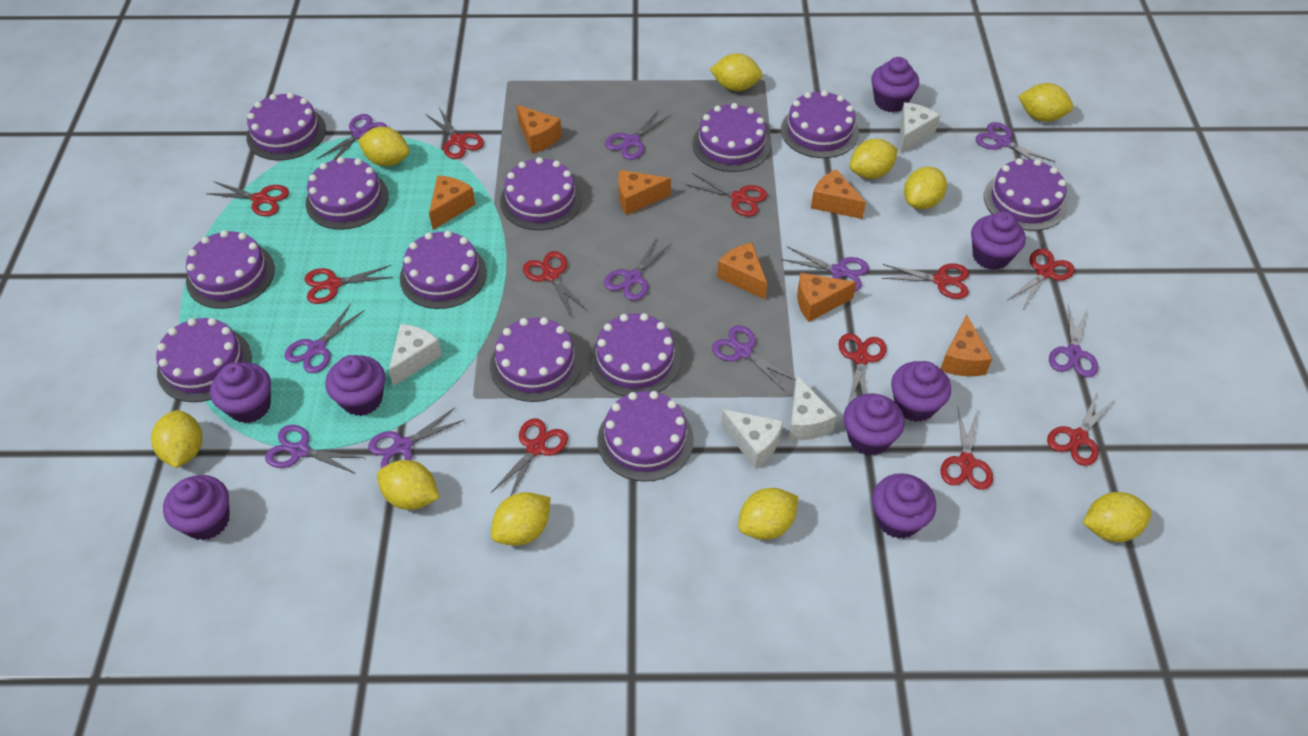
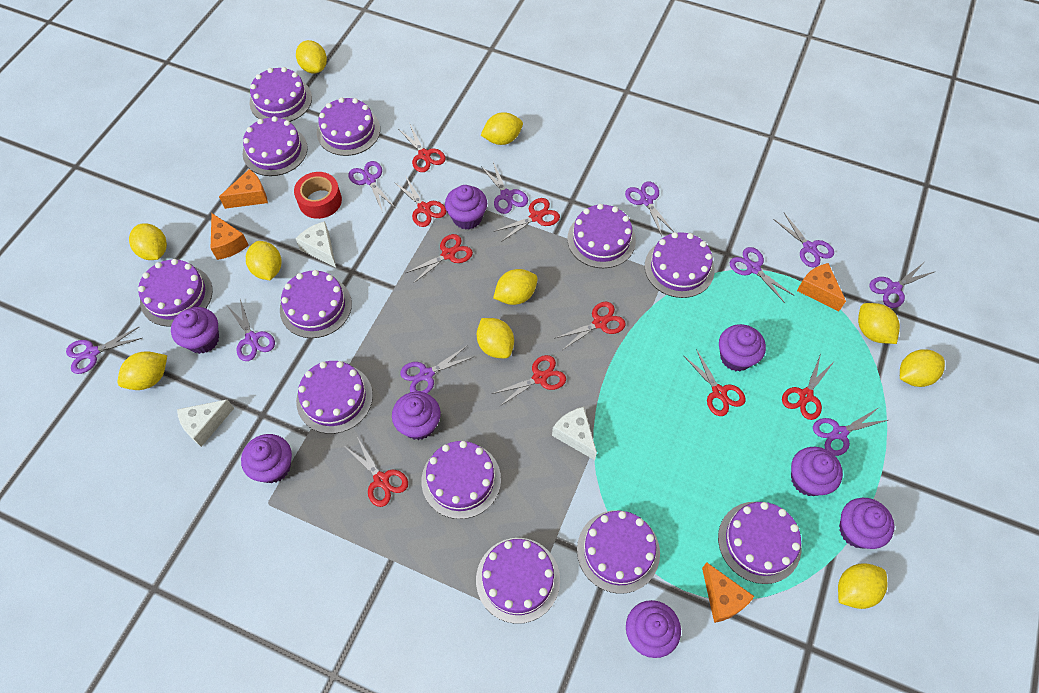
orange cheese: 7 -> 4
red scissors: 11 -> 9
red tape: 0 -> 1
white cheese: 4 -> 3

